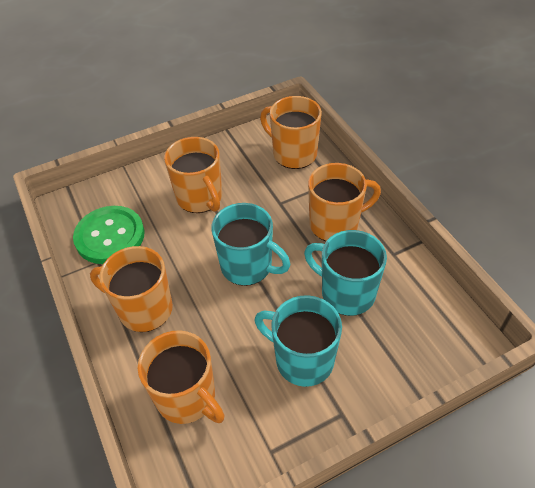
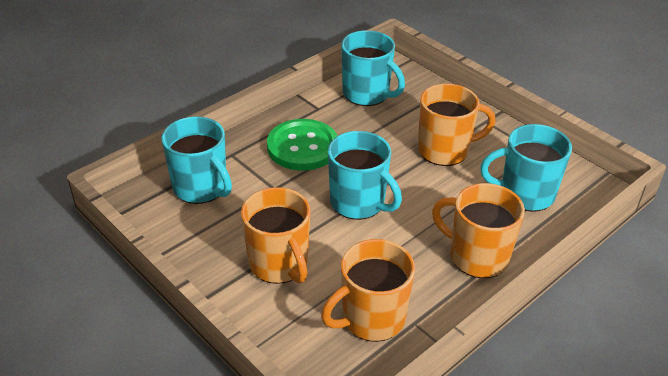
orange mug: 5 -> 4
turquoise mug: 3 -> 4

